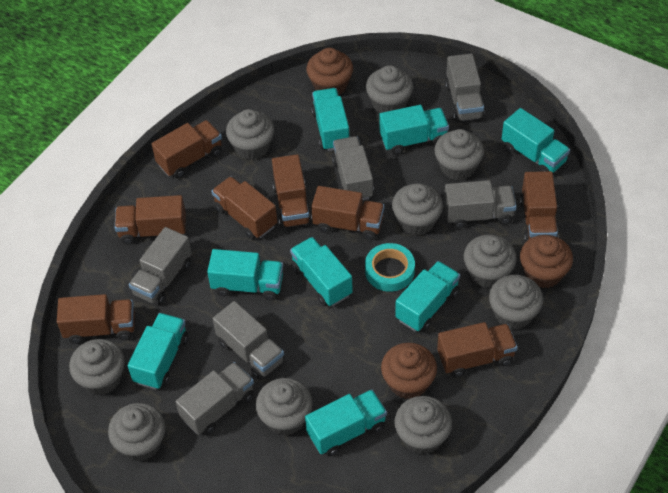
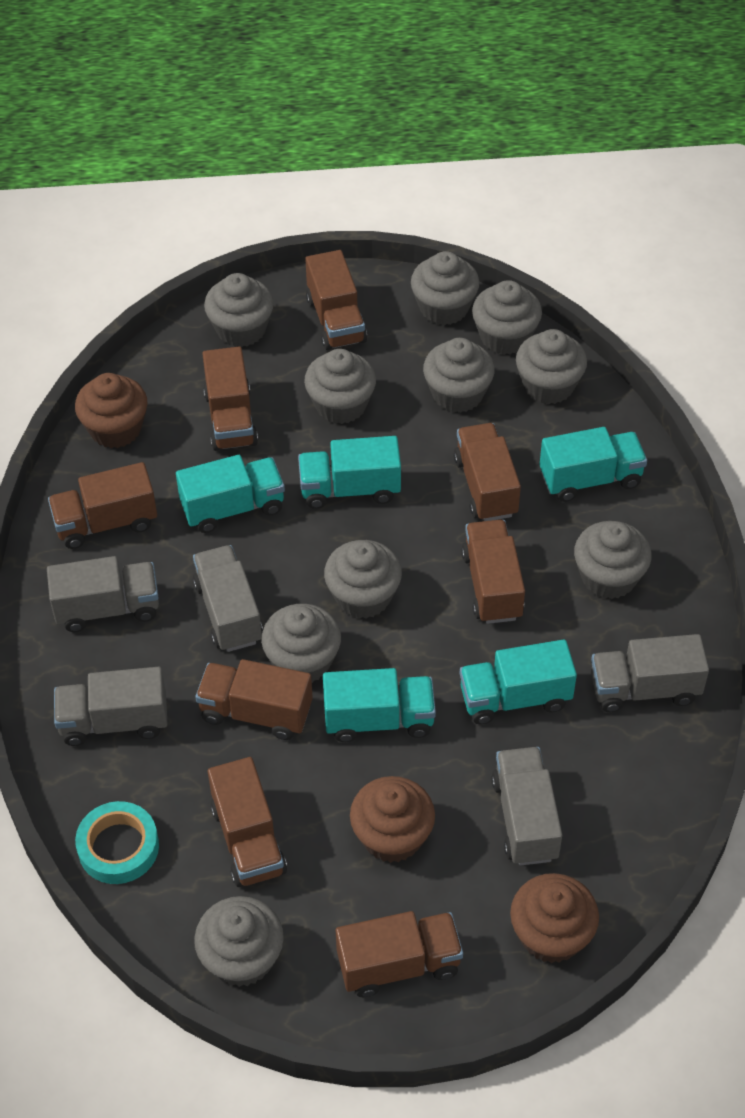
grey truck: 6 -> 5
turquoise truck: 8 -> 5

